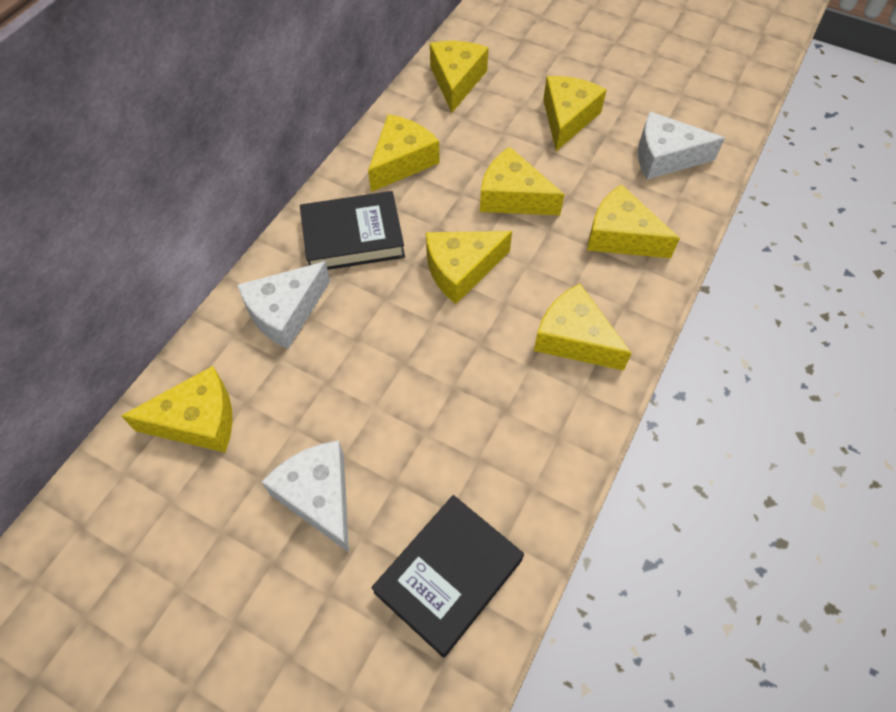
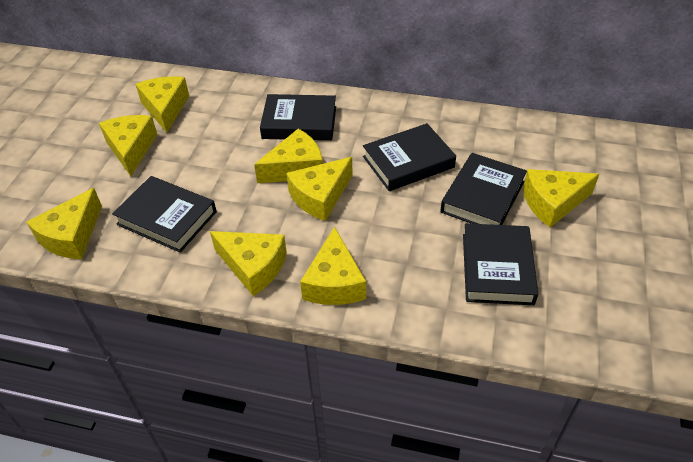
black book: 2 -> 5
white cheese: 3 -> 0

